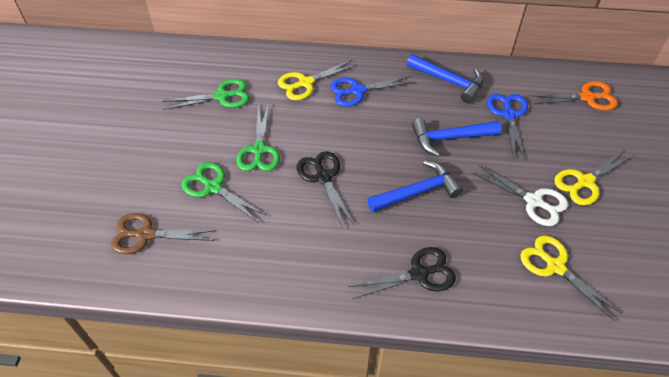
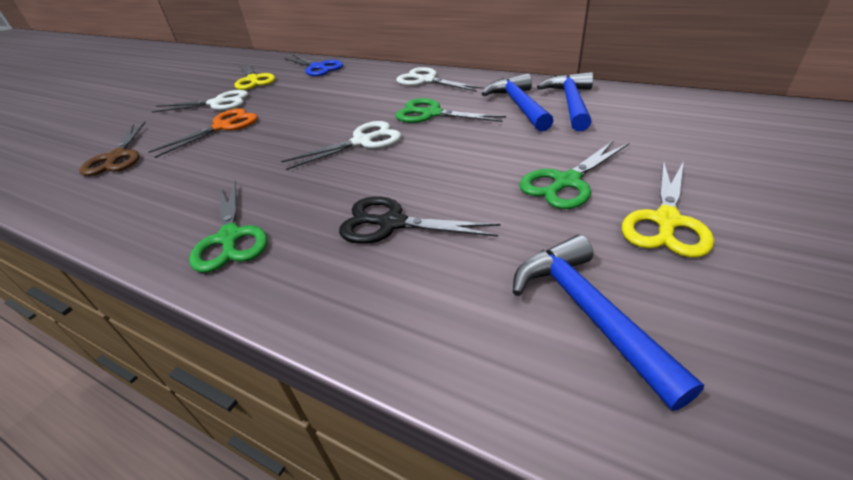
black scissors: 2 -> 1
blue scissors: 2 -> 1
white scissors: 1 -> 3
yellow scissors: 3 -> 2

